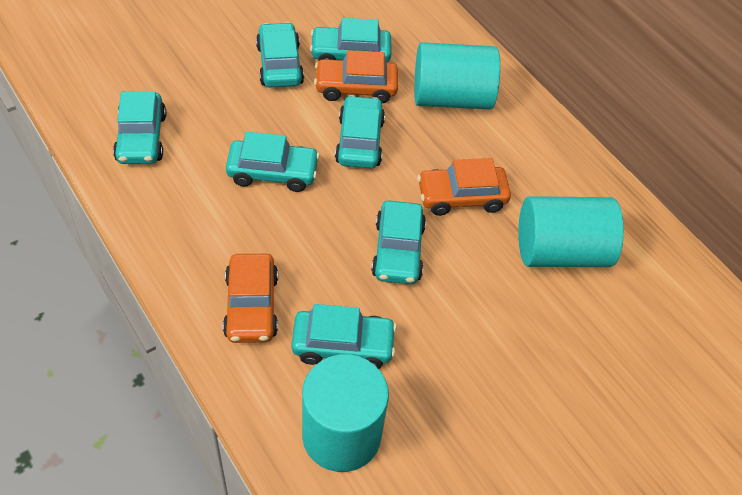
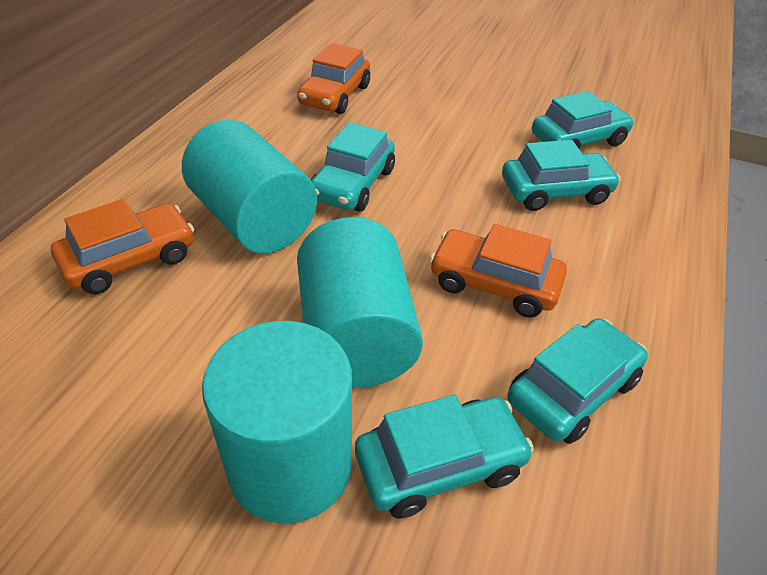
turquoise car: 7 -> 5

